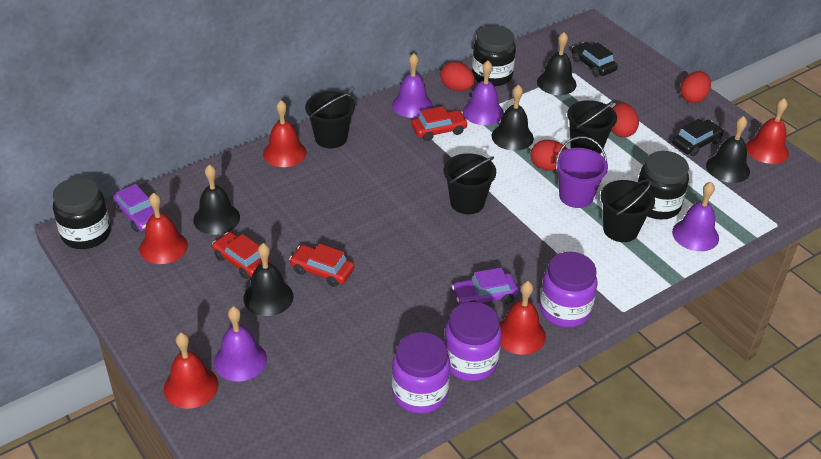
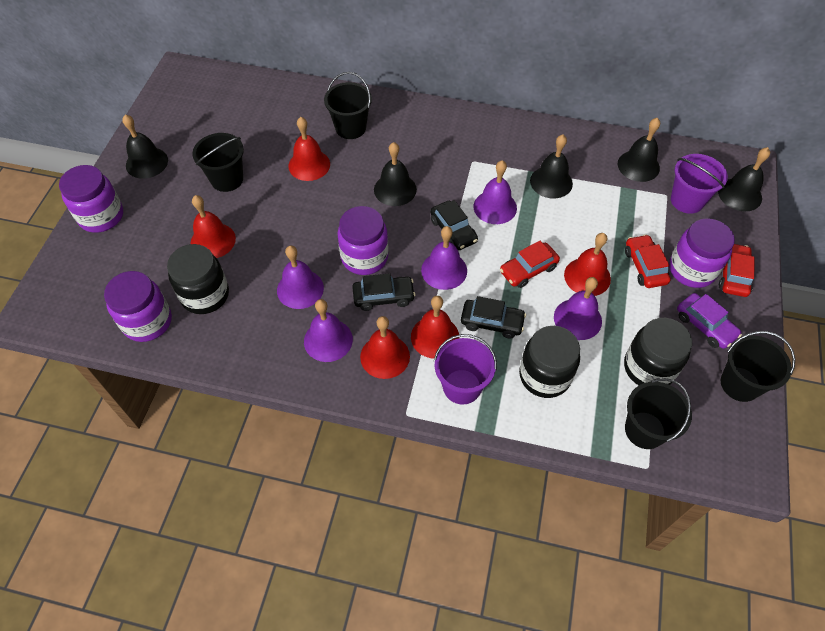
black car: 2 -> 3
purple bell: 4 -> 5
purple bucket: 1 -> 2
purple car: 2 -> 1
purple jar: 3 -> 4
red egg: 4 -> 0

